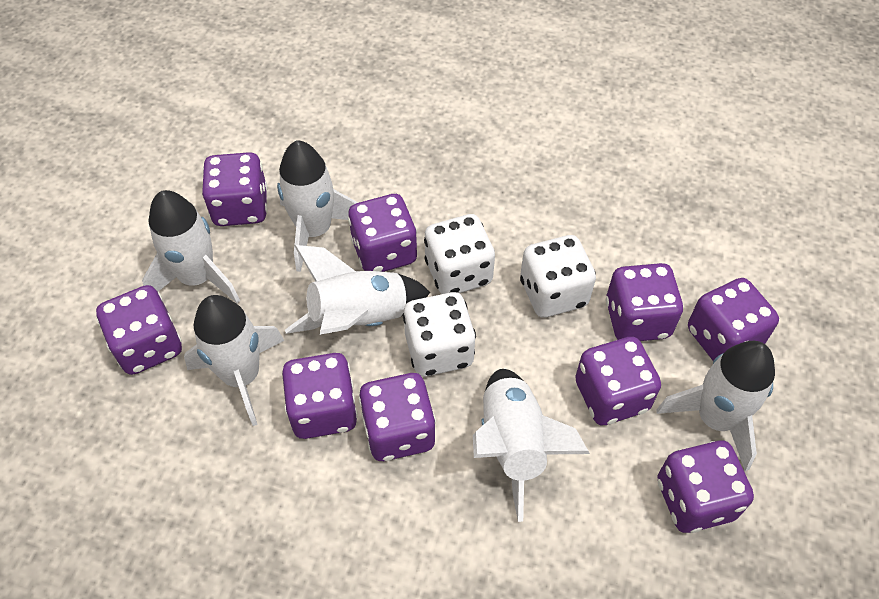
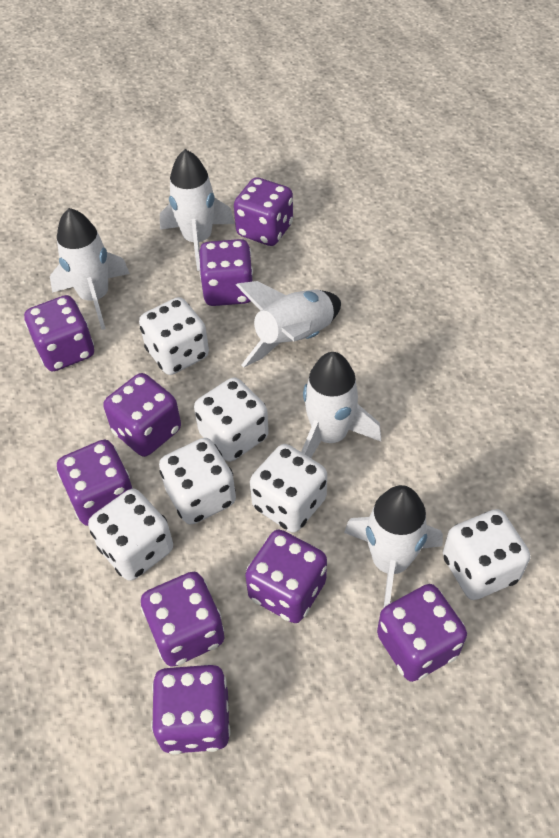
white dice: 3 -> 6
white rocket: 6 -> 5

